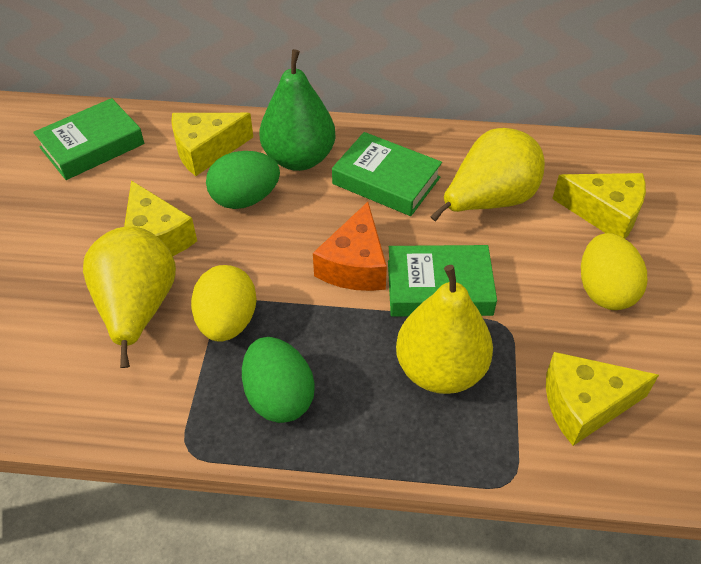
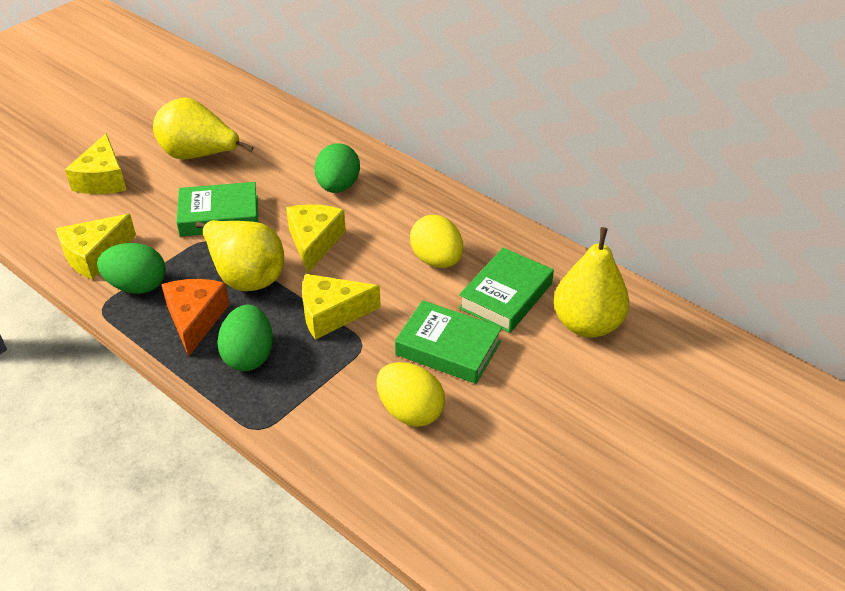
green egg: 2 -> 3
green pear: 1 -> 0

